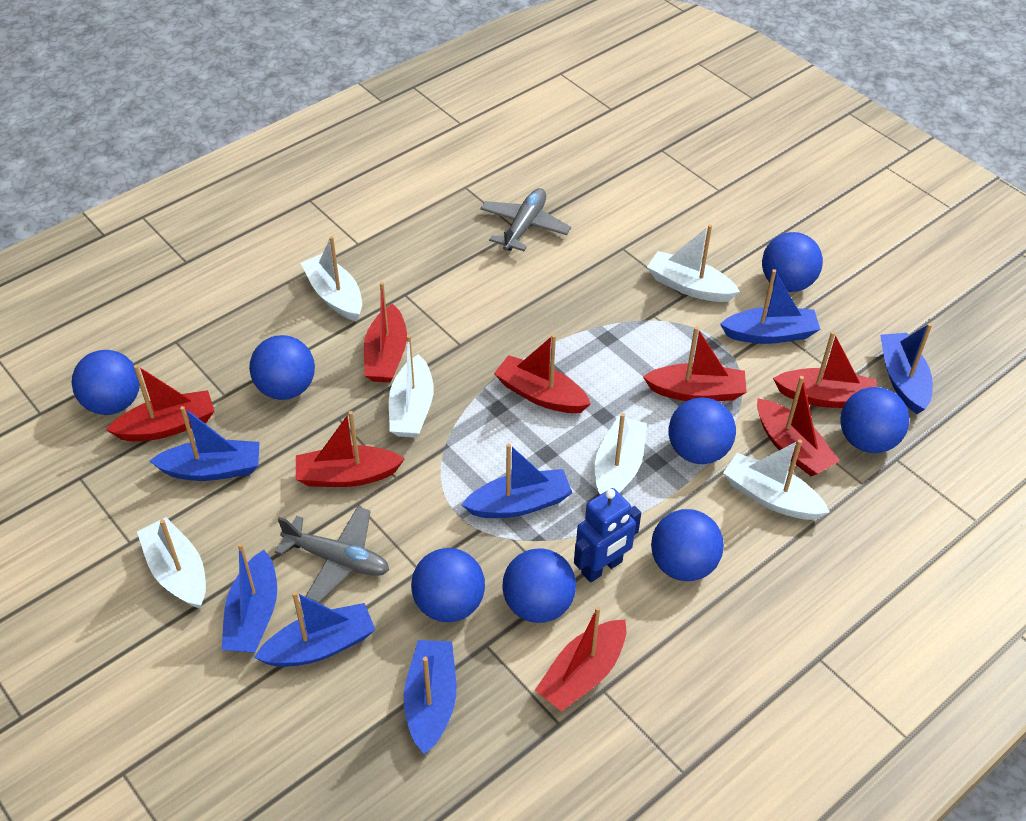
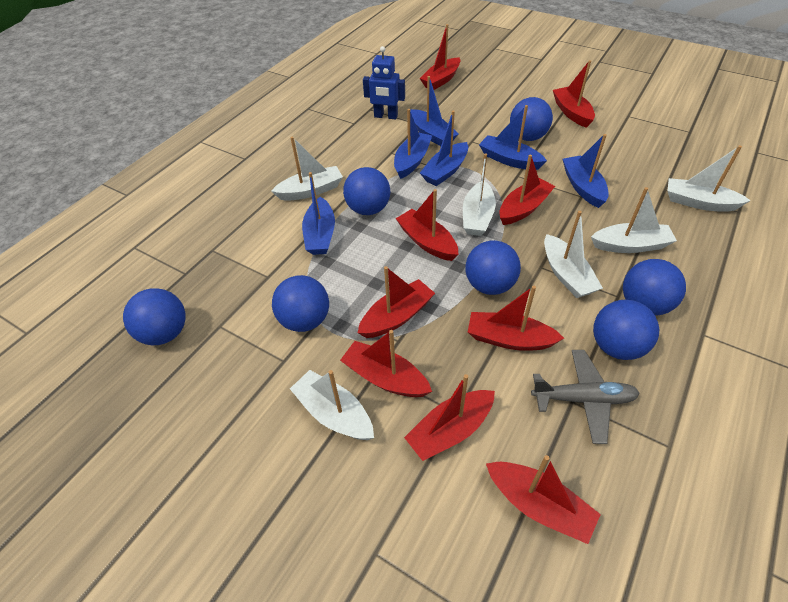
blue ball: 8 -> 7
blue boat: 7 -> 6
grey plane: 2 -> 1
red boat: 8 -> 9

